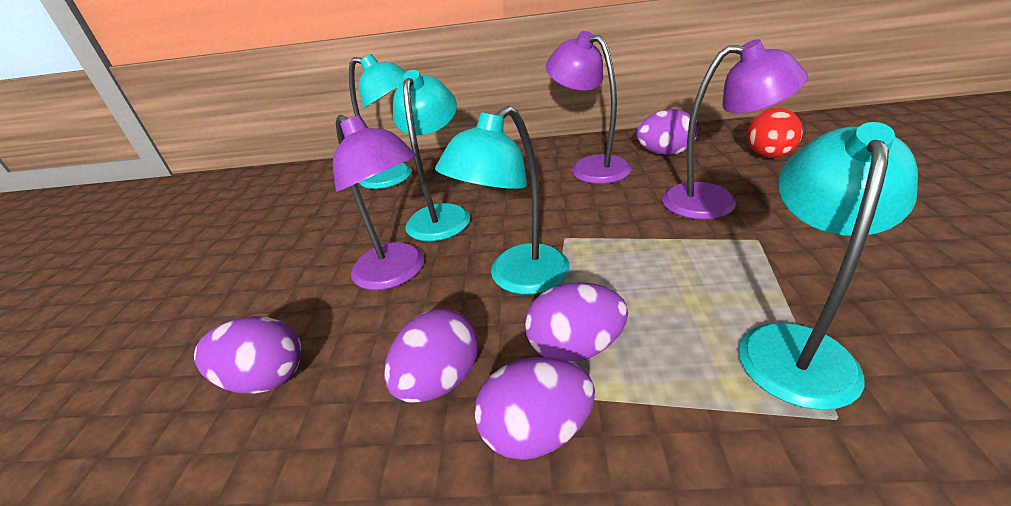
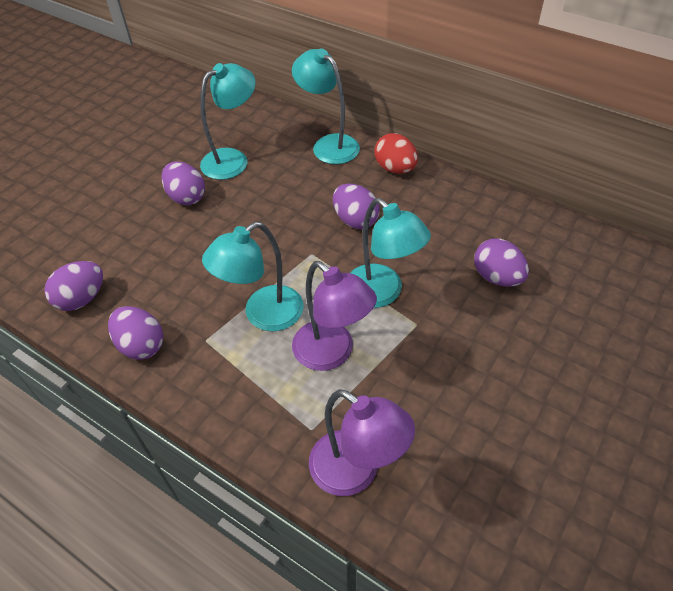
purple lamp: 3 -> 2

